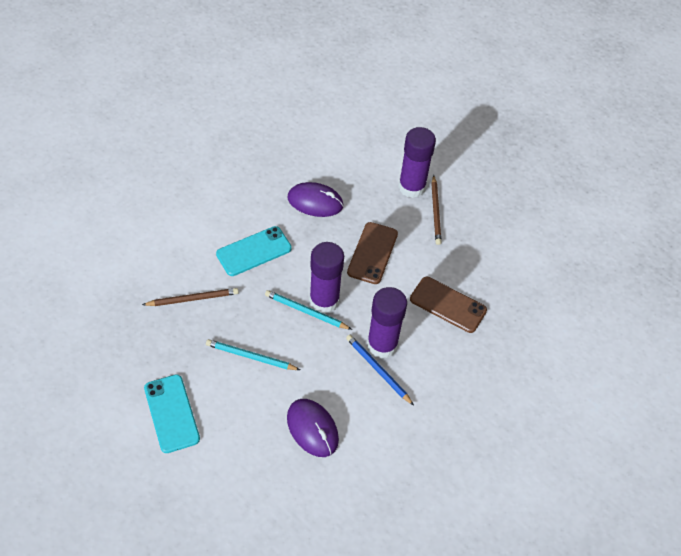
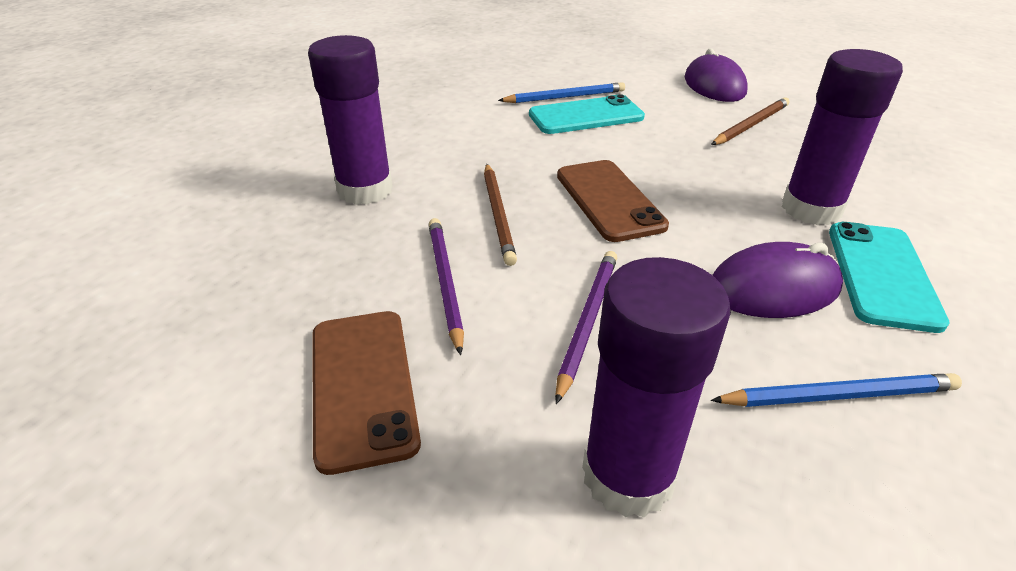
blue pencil: 1 -> 2
purple pencil: 0 -> 2
turquoise pencil: 2 -> 0

